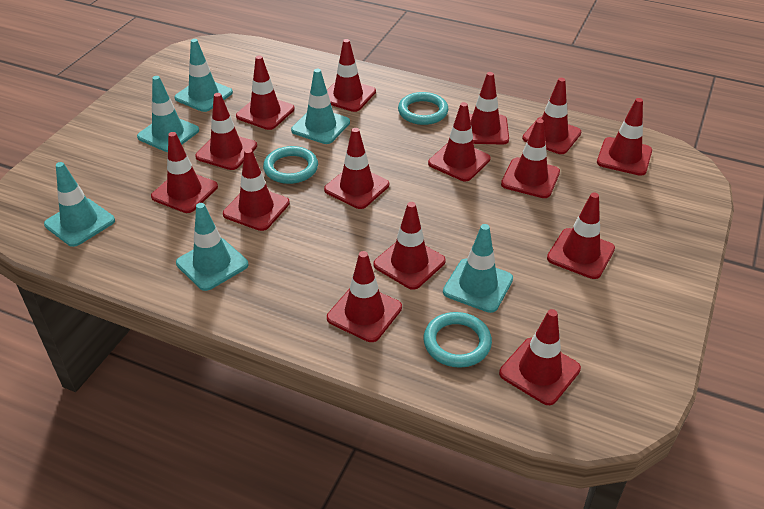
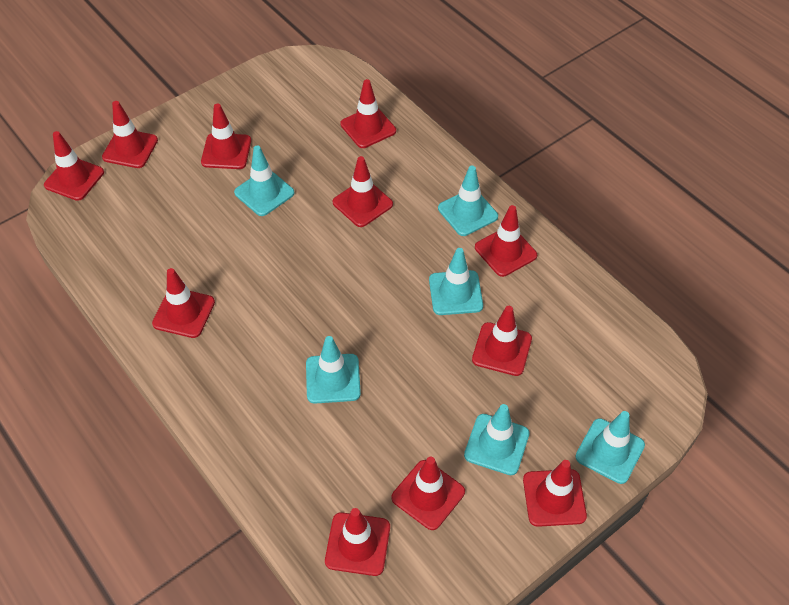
red traffic cone: 15 -> 11
turquoise ring: 3 -> 0

